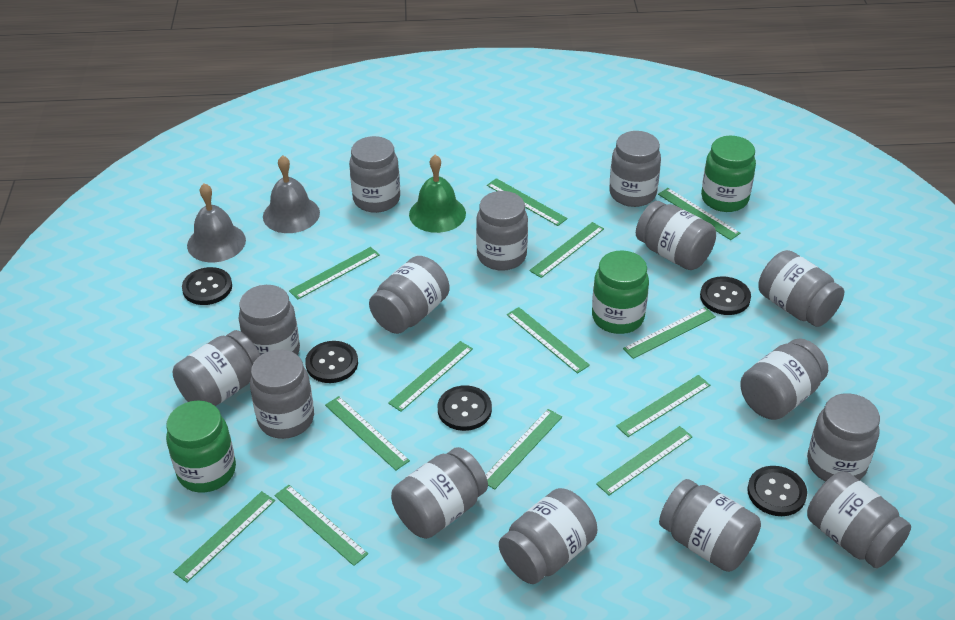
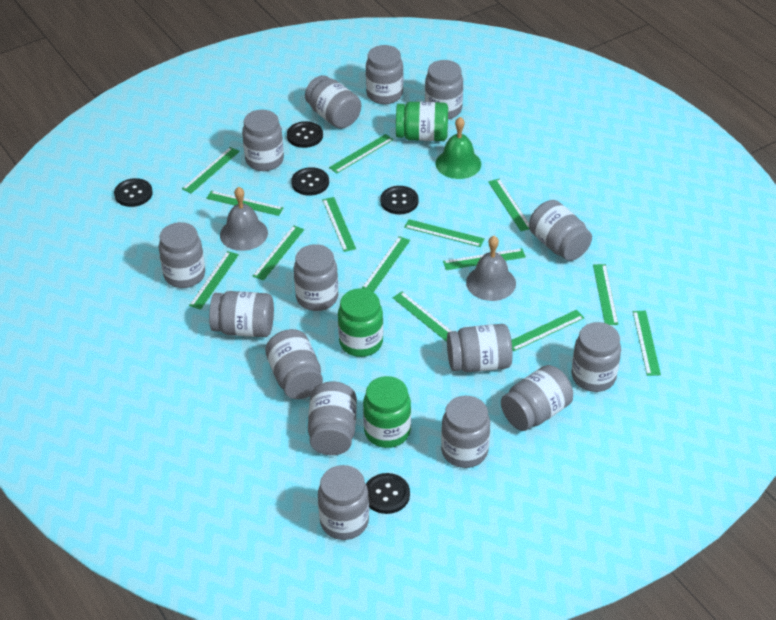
green ruler: 13 -> 14

